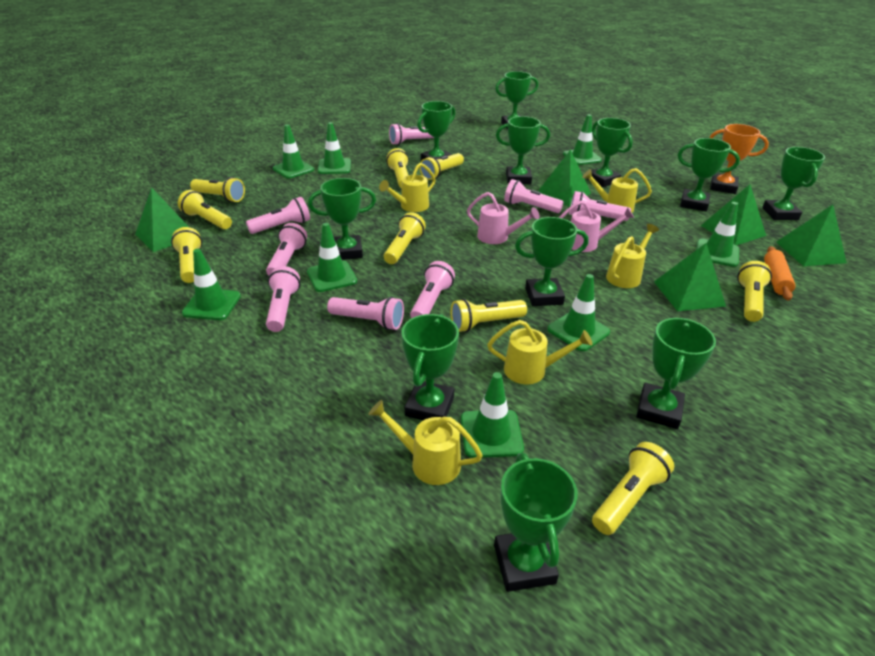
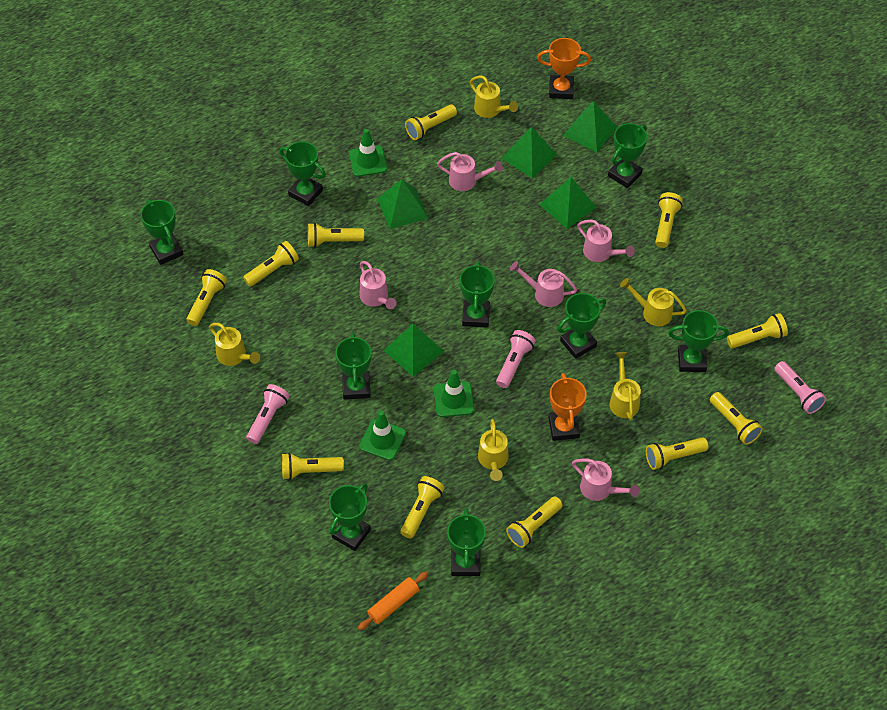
green traffic cone: 8 -> 3
green trophy: 11 -> 9
orange trophy: 1 -> 2
pink flashlight: 8 -> 3
pink watering can: 2 -> 5
yellow flashlight: 9 -> 11

